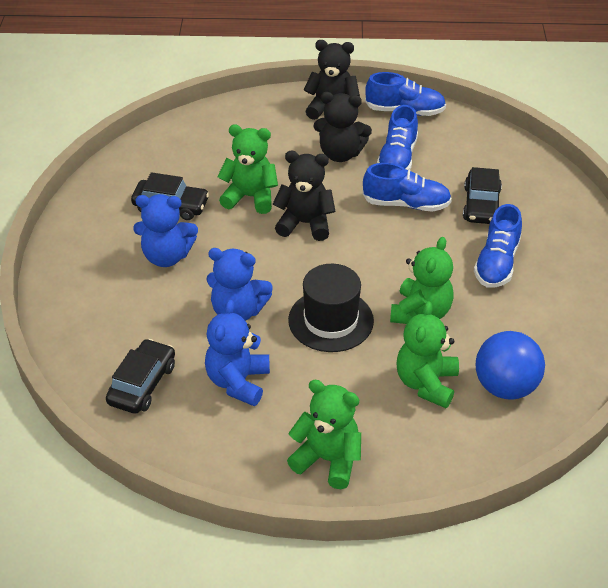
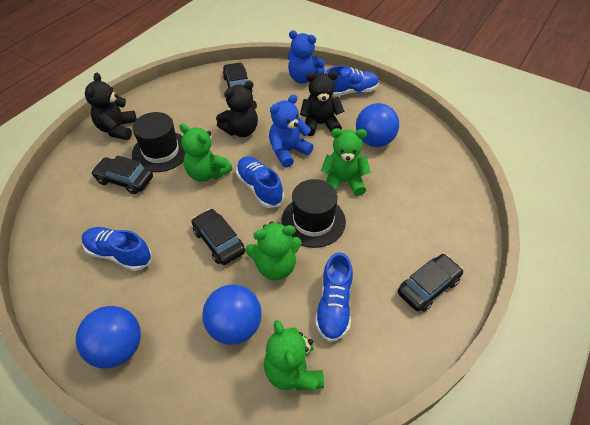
black car: 3 -> 4
black hat: 1 -> 2
blue ball: 1 -> 3
blue teddy bear: 3 -> 2

